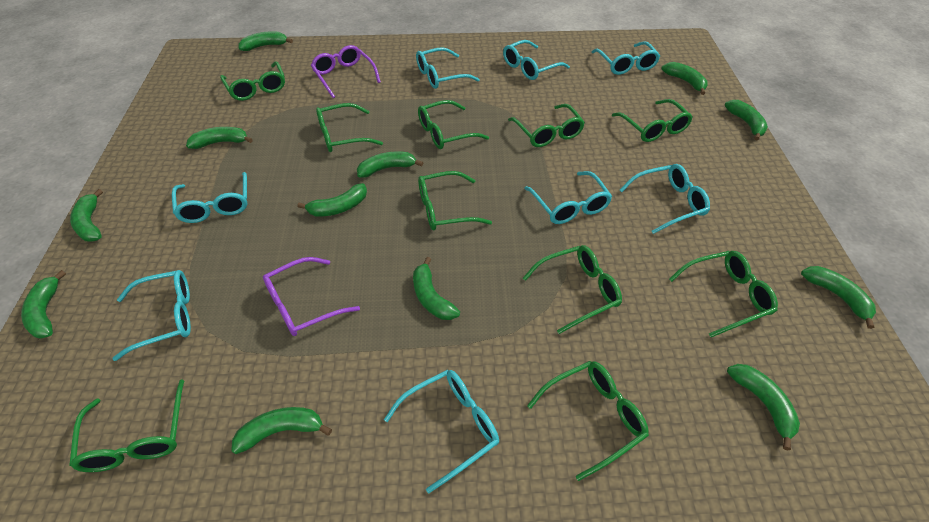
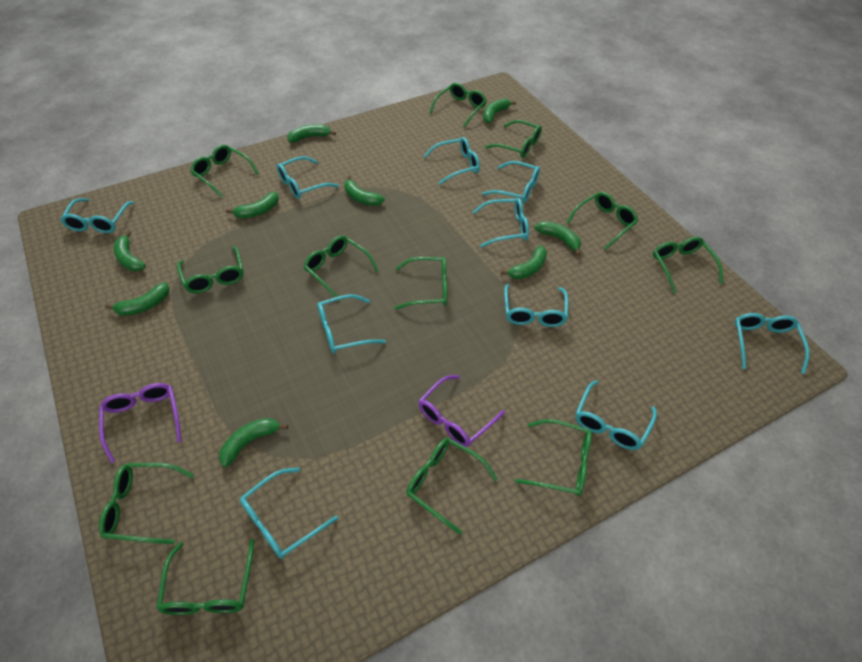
green banana: 12 -> 9
green glasses: 10 -> 12
turquoise glasses: 8 -> 10

